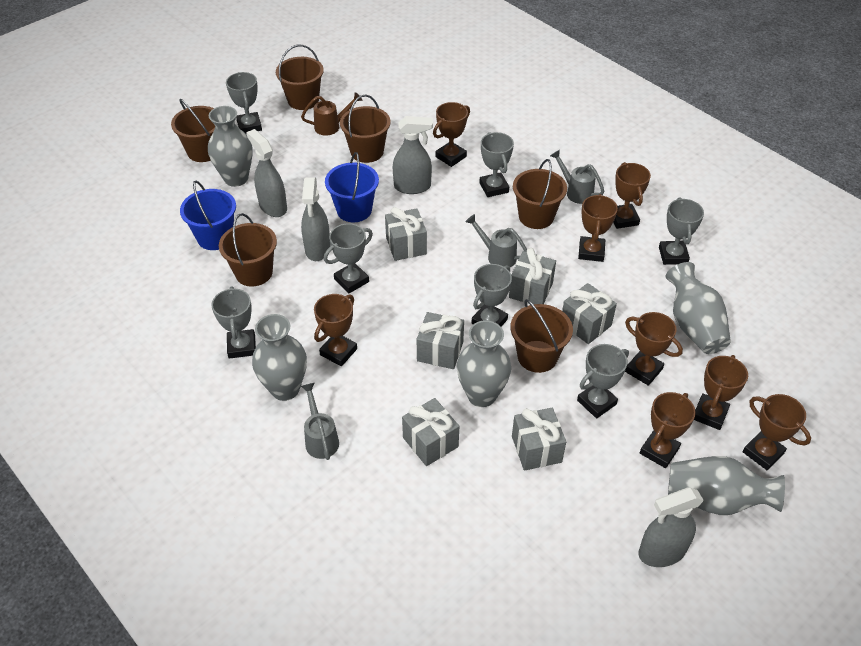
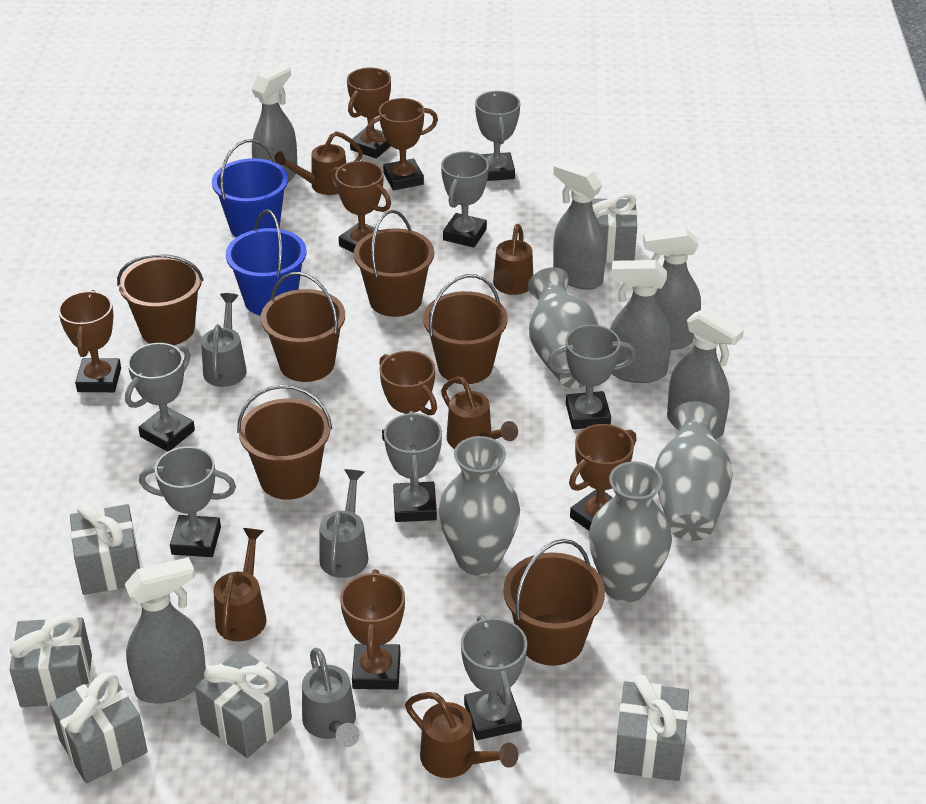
brown trophy: 8 -> 7
brown watering can: 1 -> 5
grey spray bottle: 4 -> 6
grey vase: 5 -> 4

